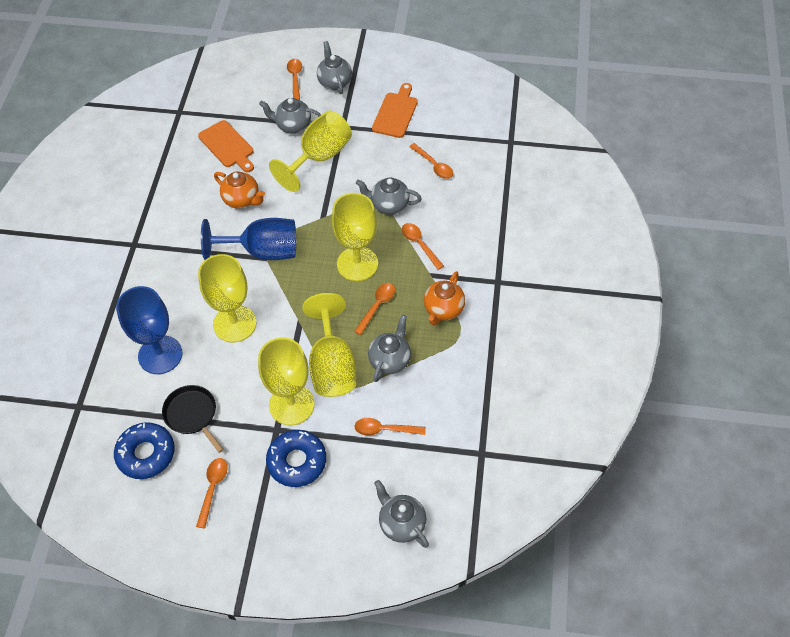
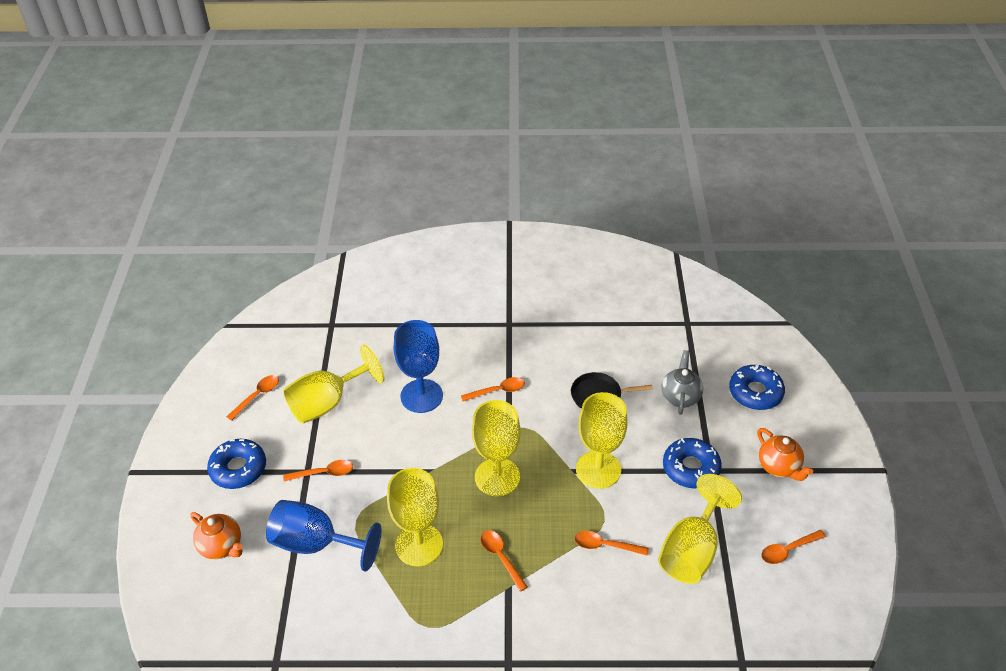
blue donut: 2 -> 3
grey teapot: 5 -> 1
orange cutting board: 2 -> 0

